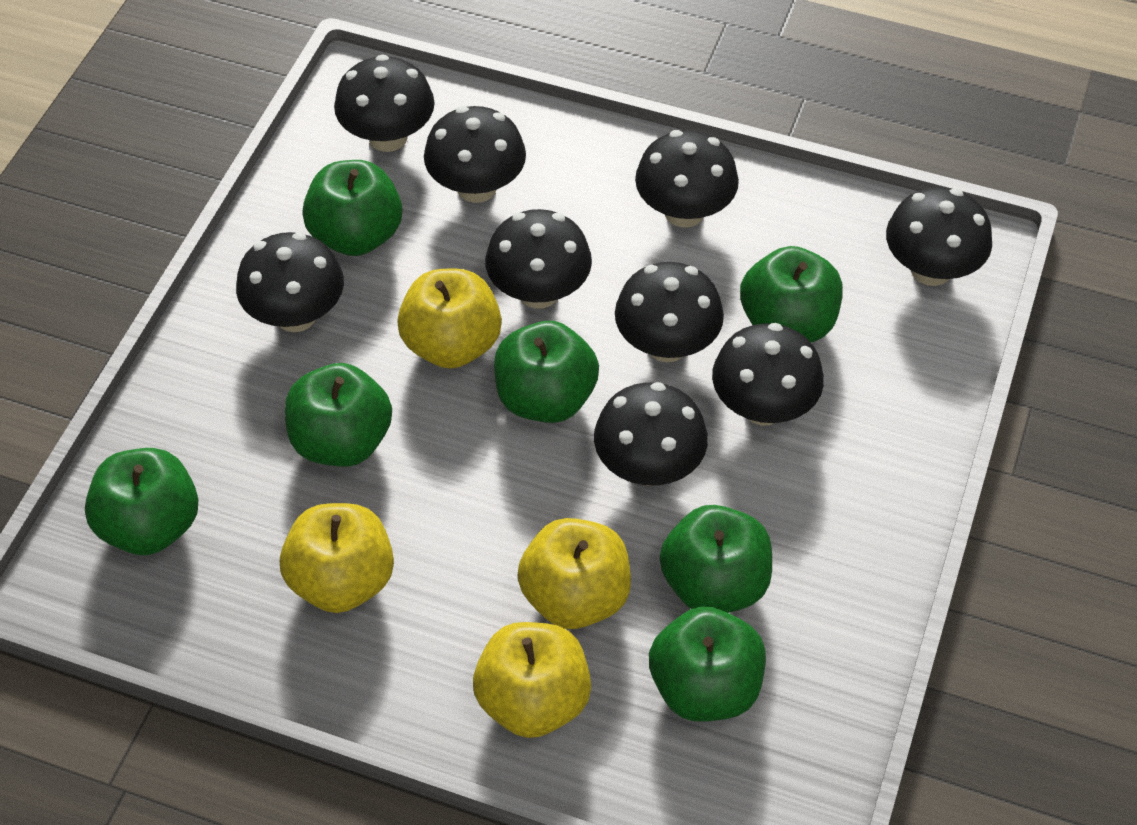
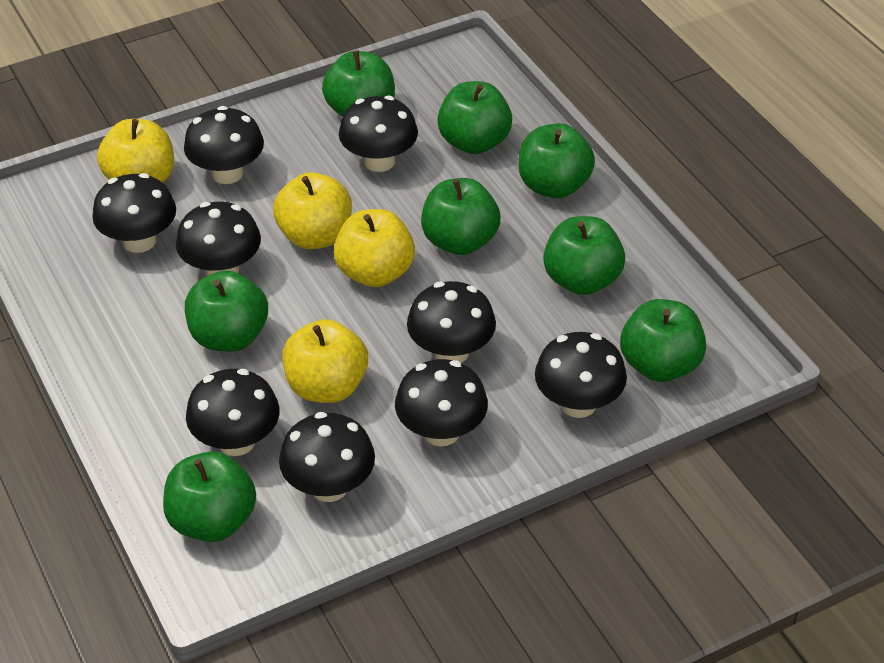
green apple: 7 -> 8

